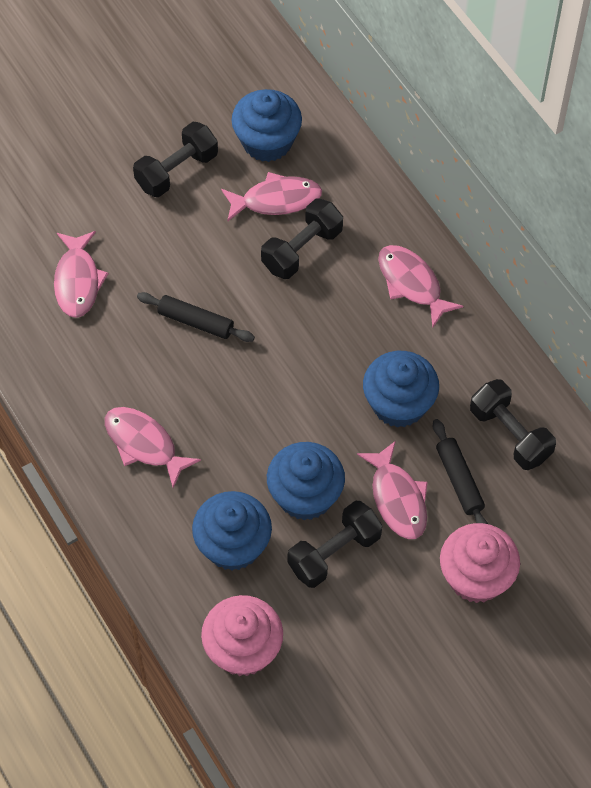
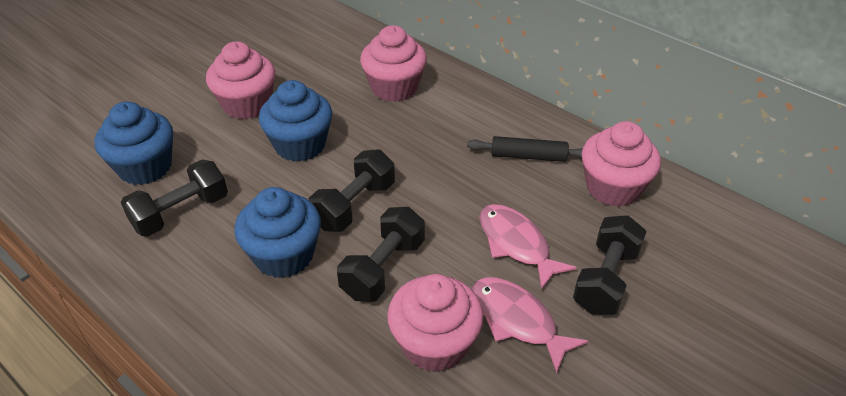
black rolling pin: 2 -> 1
blue cupcake: 4 -> 3
pink cupcake: 2 -> 4
pink fish: 5 -> 2

